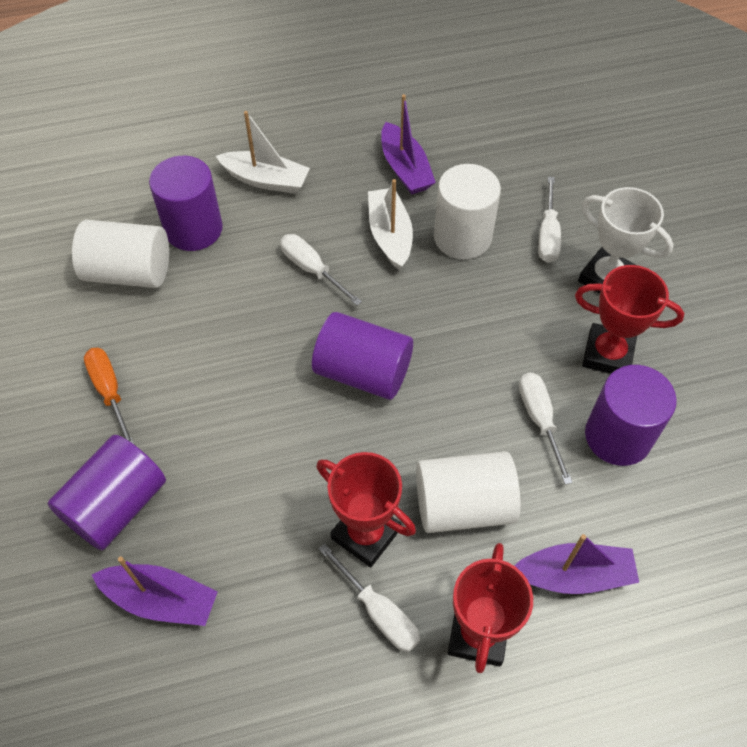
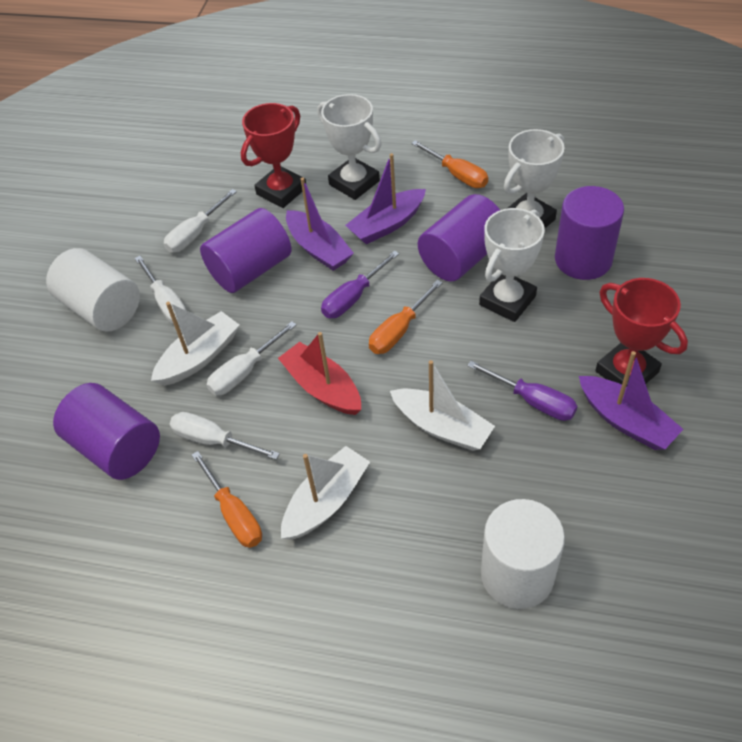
orange screwdriver: 1 -> 3
purple screwdriver: 0 -> 2
red boat: 0 -> 1
red trophy: 3 -> 2
white boat: 2 -> 3
white cylinder: 3 -> 2
white trophy: 1 -> 3

